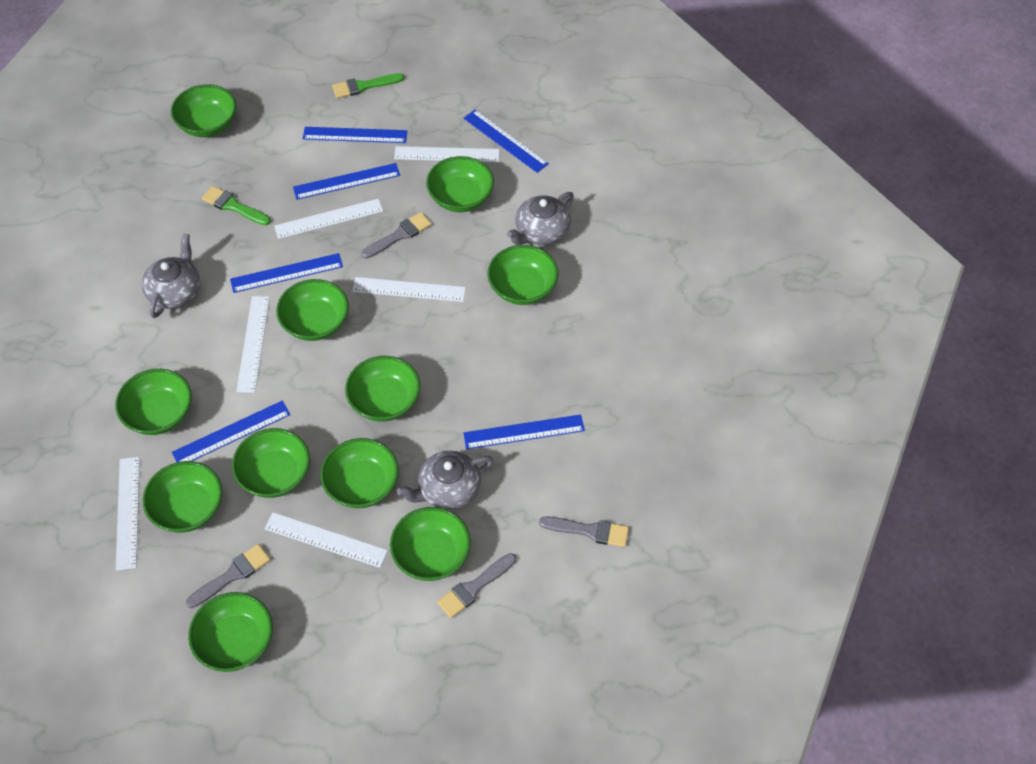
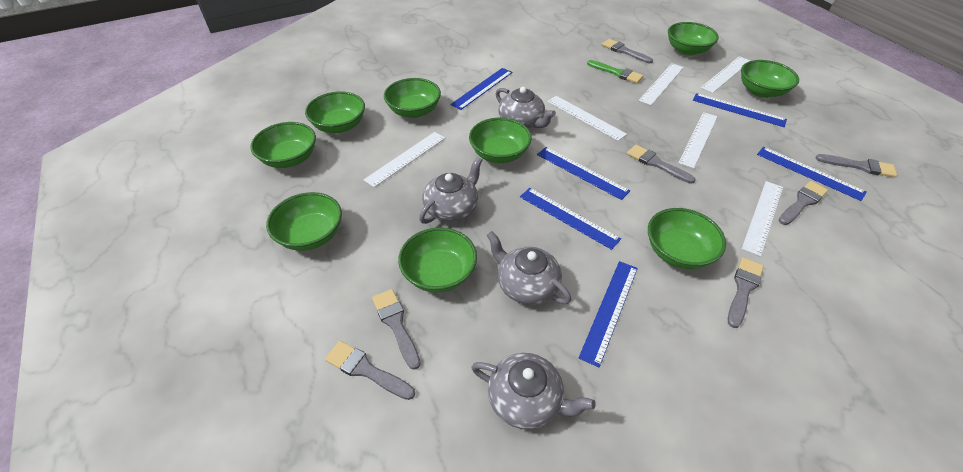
green bowl: 11 -> 9
green brush: 2 -> 1
grey brush: 4 -> 7
grey teapot: 3 -> 4

